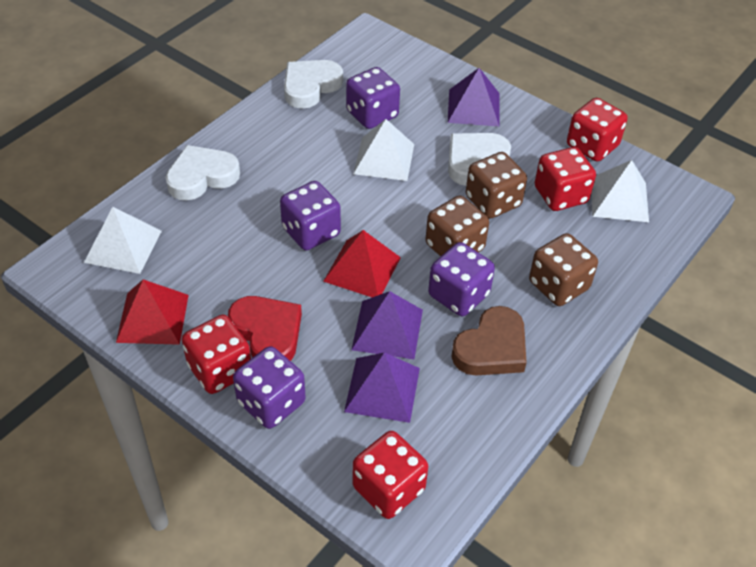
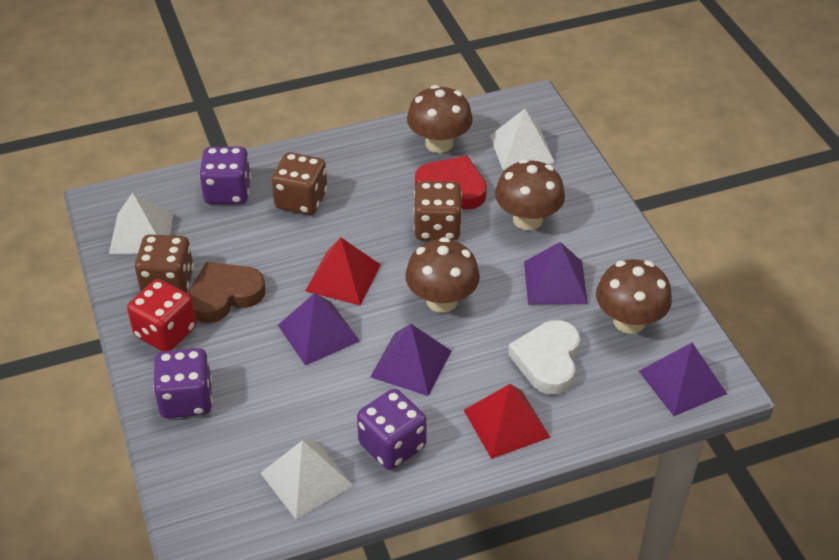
brown mushroom: 0 -> 4
purple dice: 4 -> 3
purple pyramid: 3 -> 4
red dice: 4 -> 1
white heart: 3 -> 1

